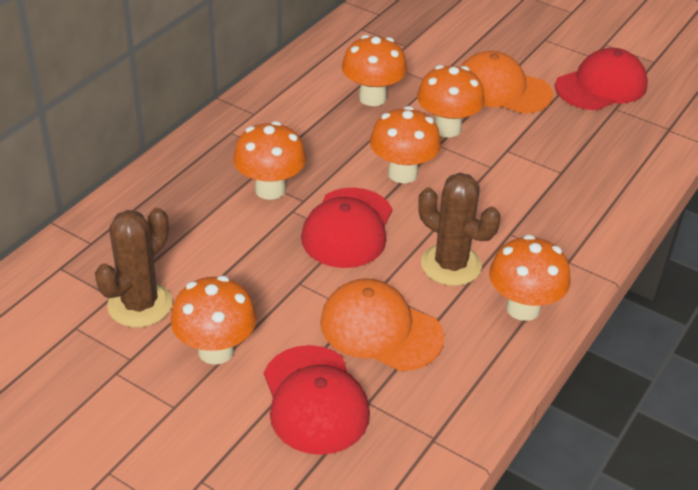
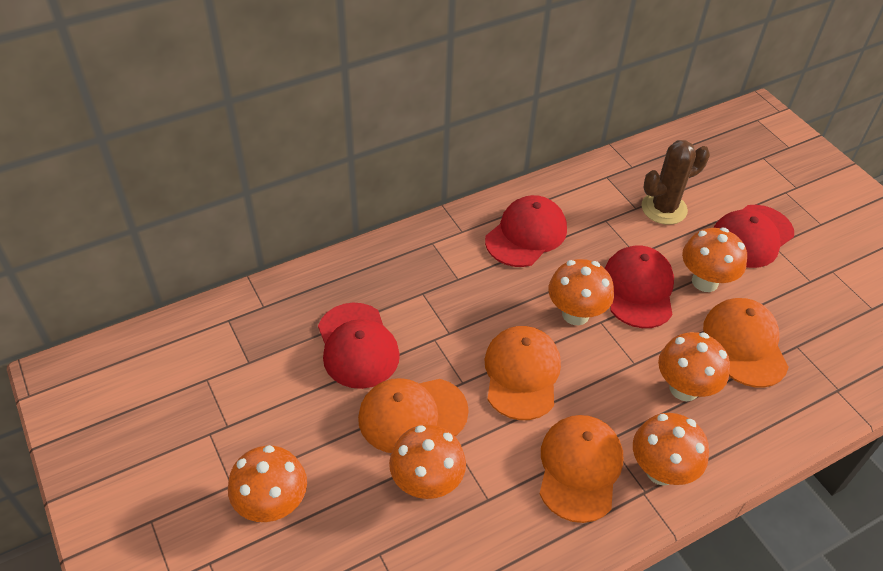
brown cactus: 2 -> 1
orange cap: 2 -> 4
red cap: 3 -> 4

